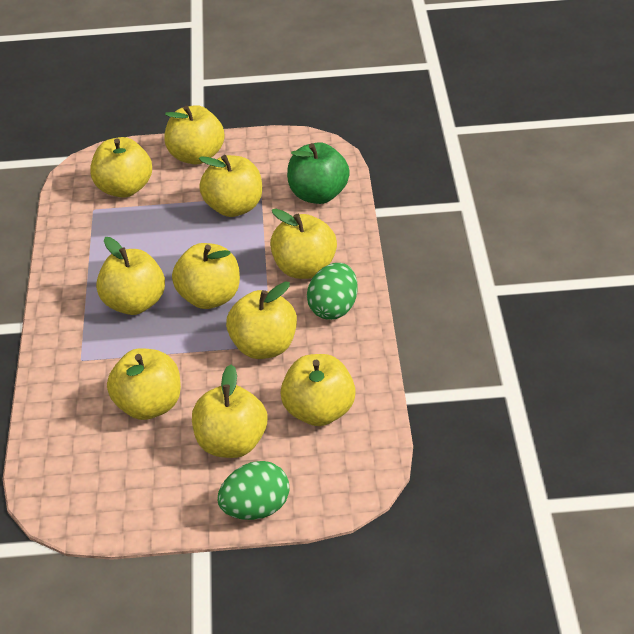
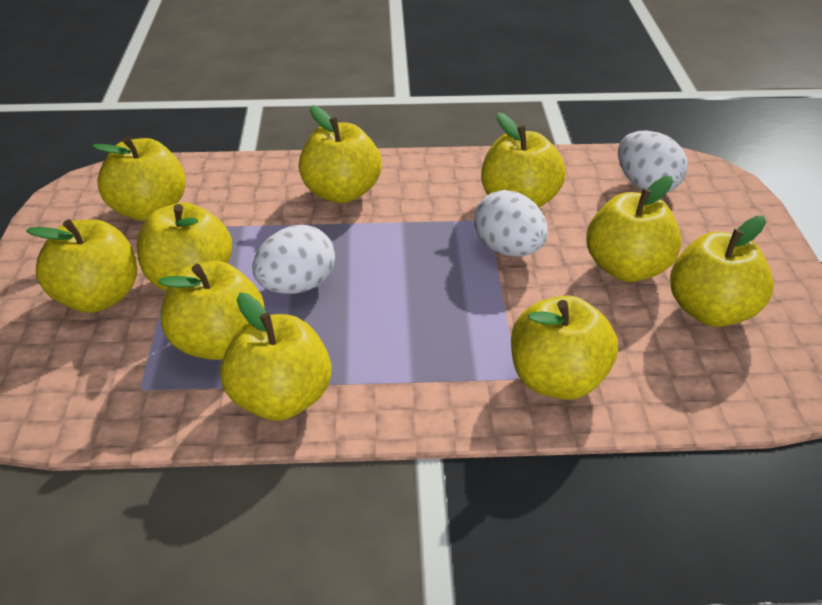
green apple: 1 -> 0
green egg: 2 -> 0
white egg: 0 -> 3

